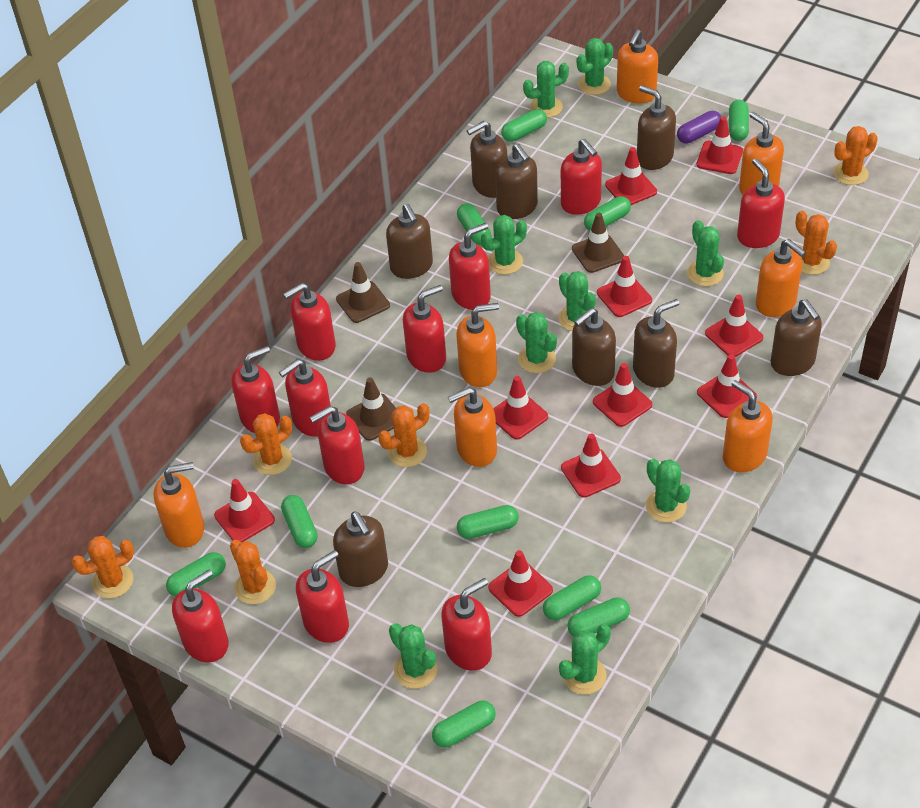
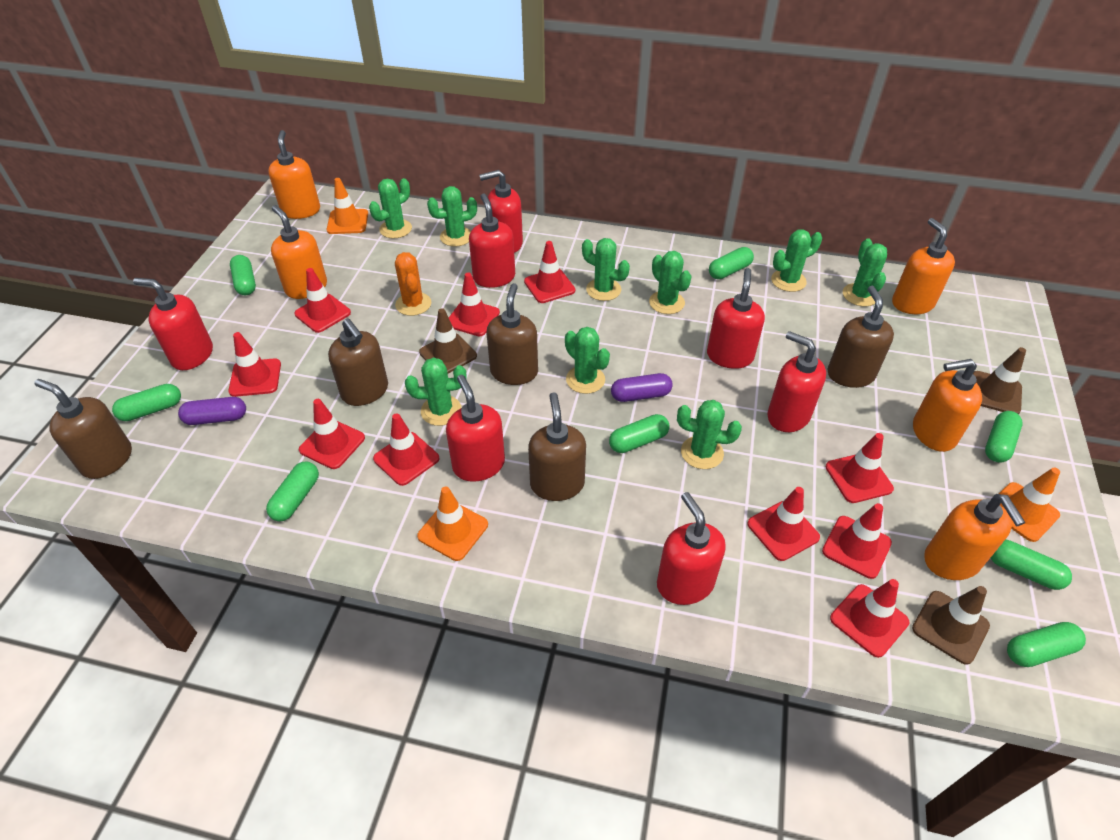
brown soap dispenser: 8 -> 5
green capsule: 10 -> 8
orange cactus: 6 -> 1
orange soap dispenser: 7 -> 5
orange traffic cone: 0 -> 3
purple capsule: 1 -> 2
red soap dispenser: 11 -> 7

